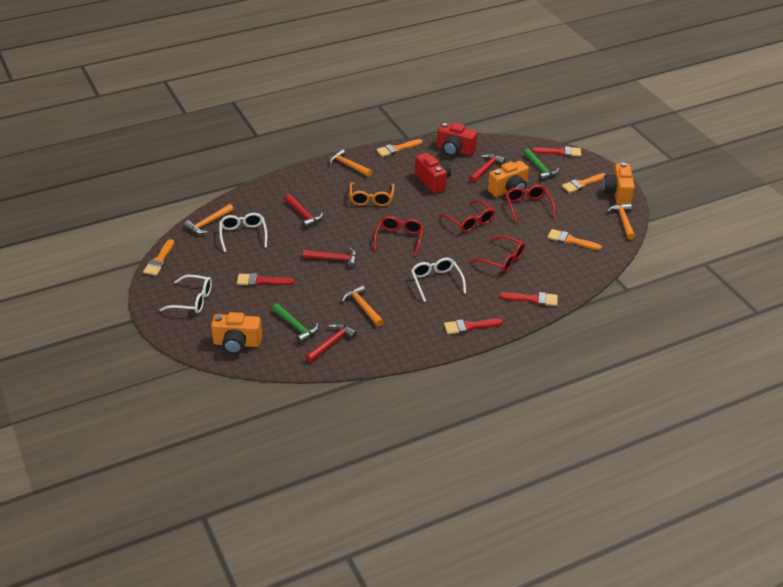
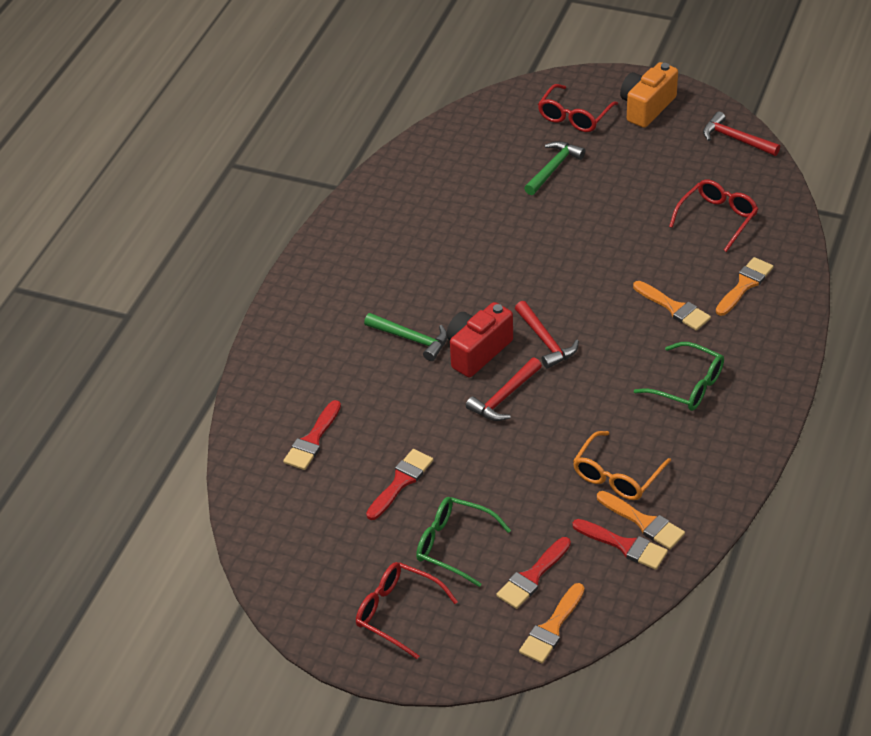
green glasses: 0 -> 2
orange camera: 3 -> 1
orange hammer: 4 -> 0
red camera: 2 -> 1
red glasses: 4 -> 3
red hammer: 4 -> 3
white glasses: 3 -> 0

